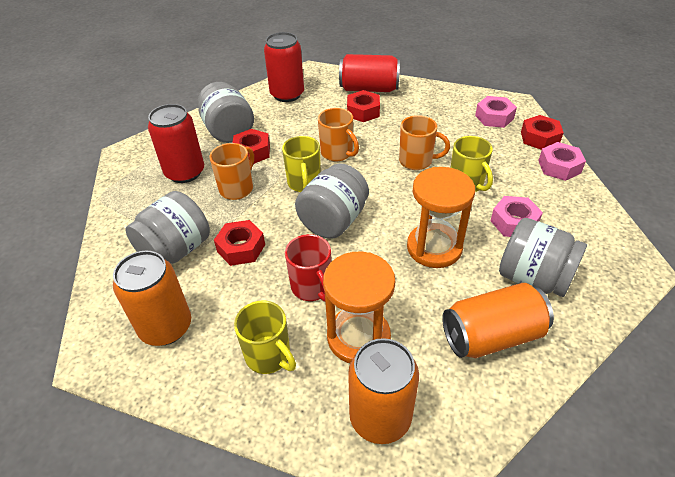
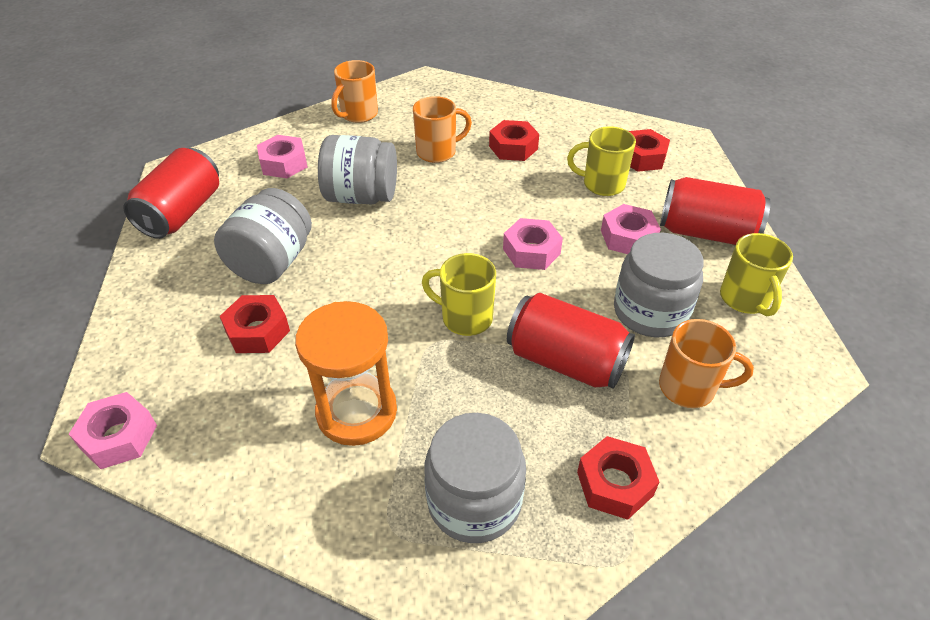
orange can: 3 -> 0
orange hourglass: 2 -> 1
pink nut: 3 -> 4
red mug: 1 -> 0

